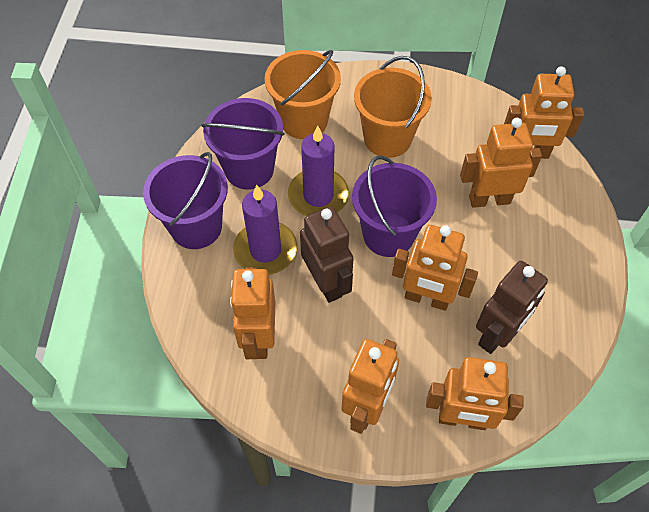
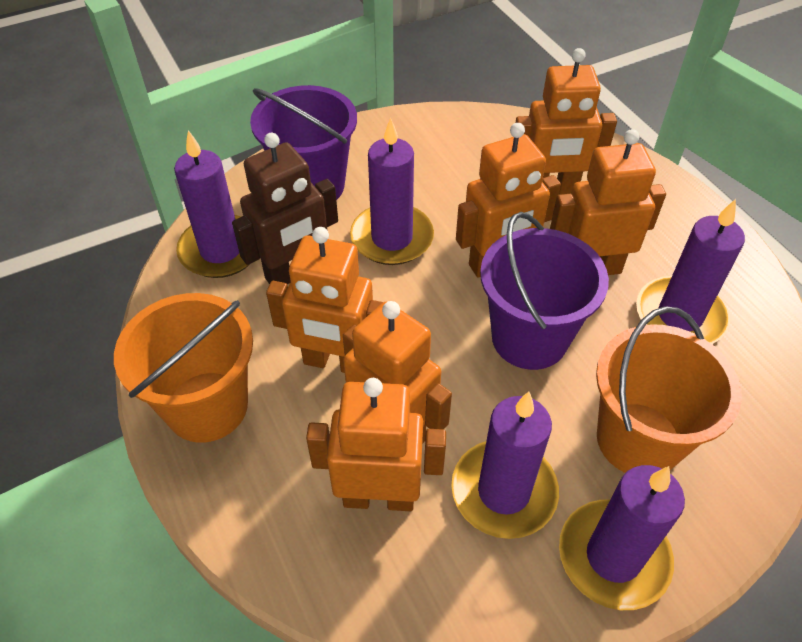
brown robot: 2 -> 1
purple bucket: 3 -> 2
purple candle: 2 -> 5

